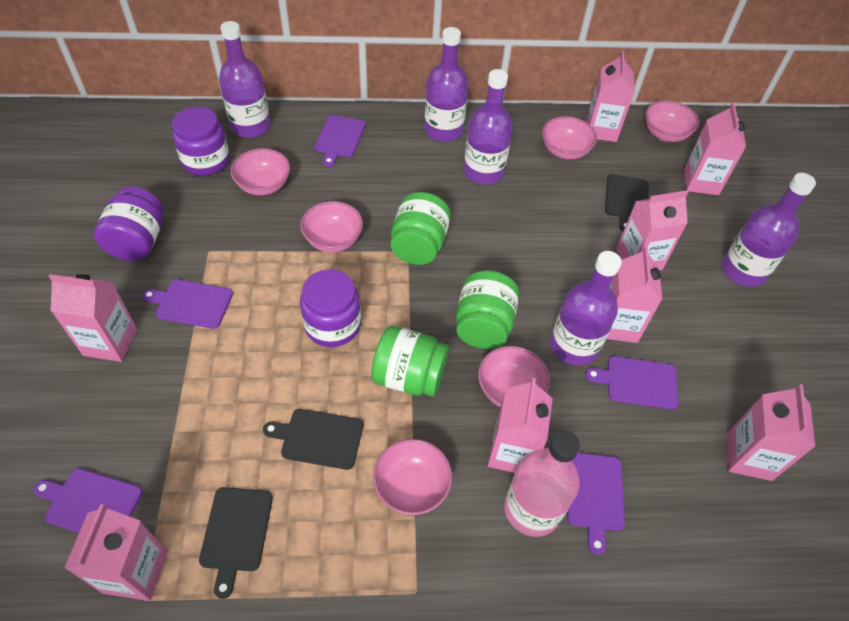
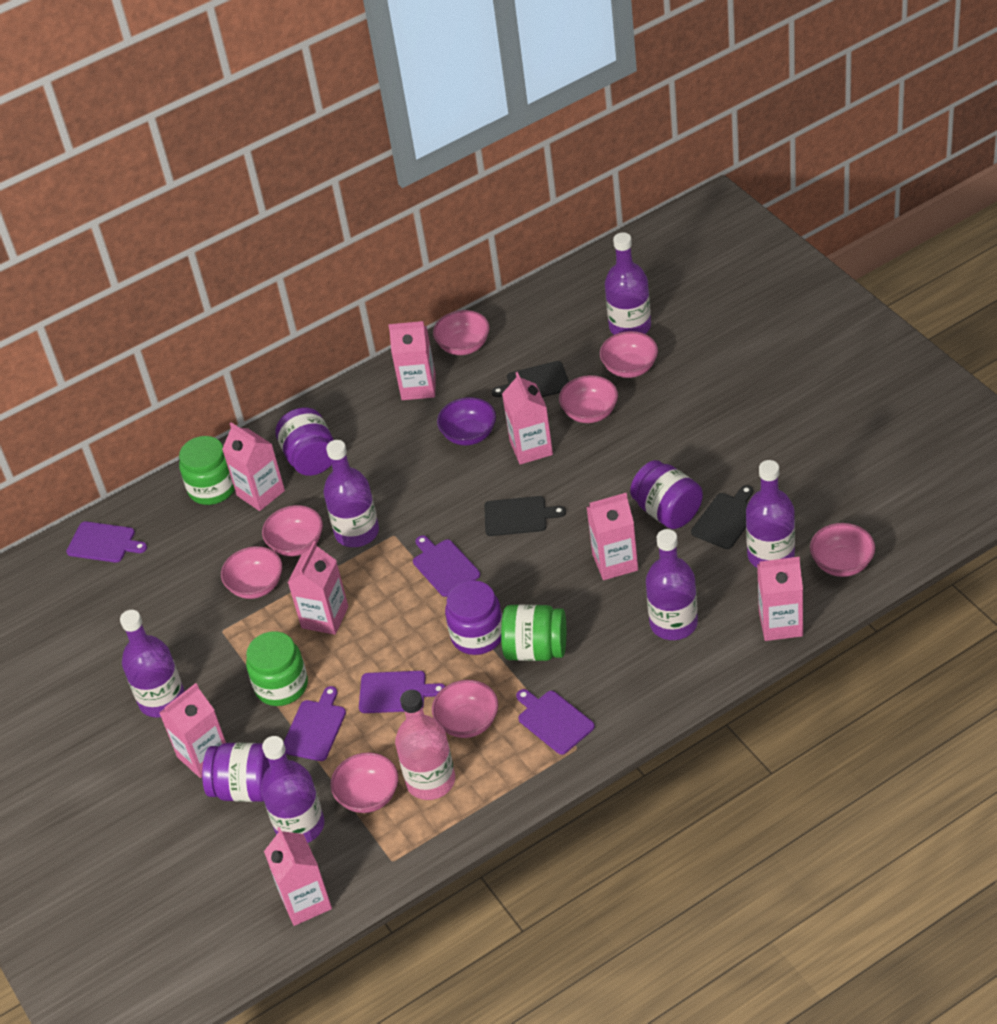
pink bowl: 6 -> 8
purple bottle: 5 -> 6
purple bowl: 0 -> 1
purple jar: 3 -> 4

